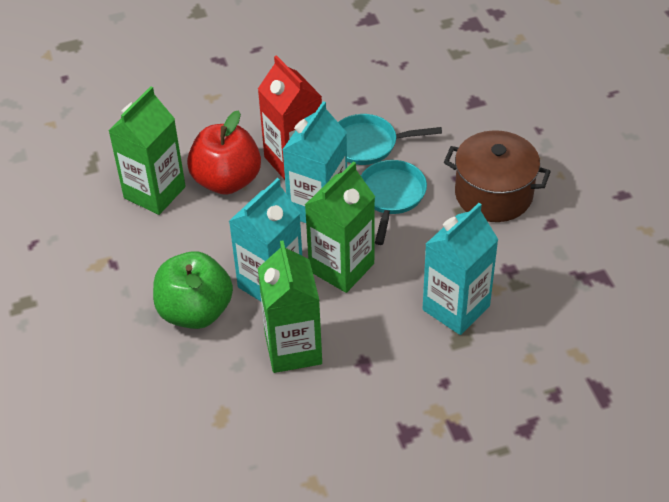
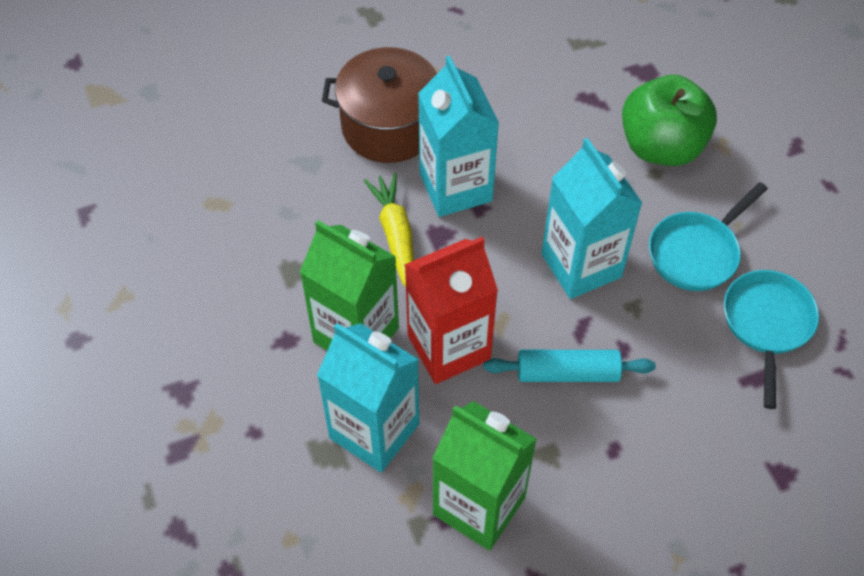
green carton: 3 -> 2
red apple: 1 -> 0
turquoise rolling pin: 0 -> 1
yellow carrot: 0 -> 1

